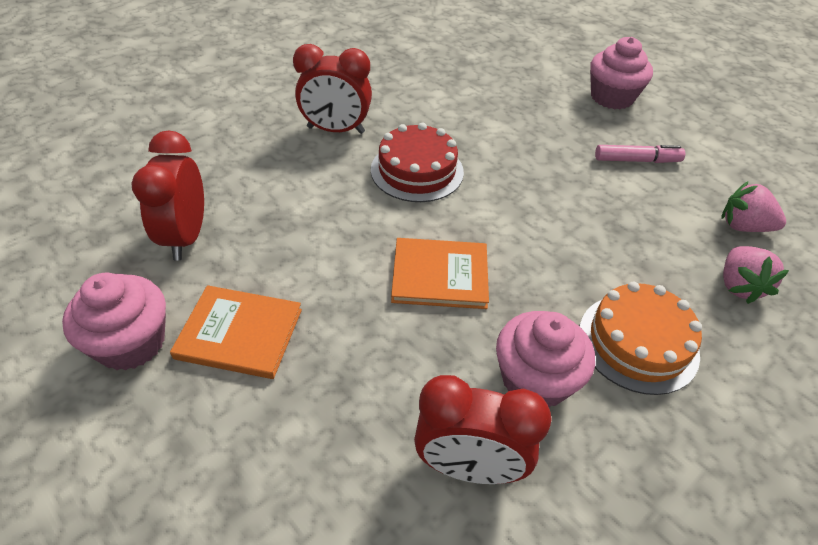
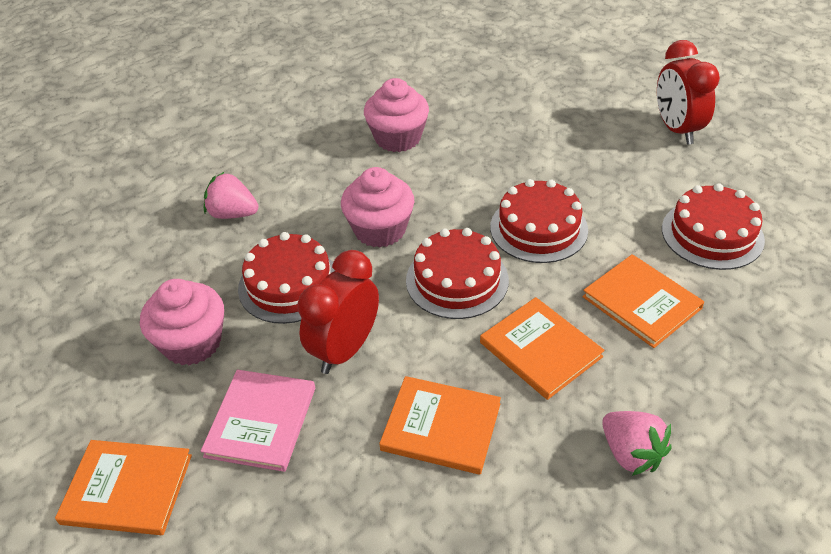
orange book: 2 -> 4
orange cake: 1 -> 0
pink book: 0 -> 1
pink marker: 1 -> 0
red cake: 1 -> 4
red clock: 3 -> 2

